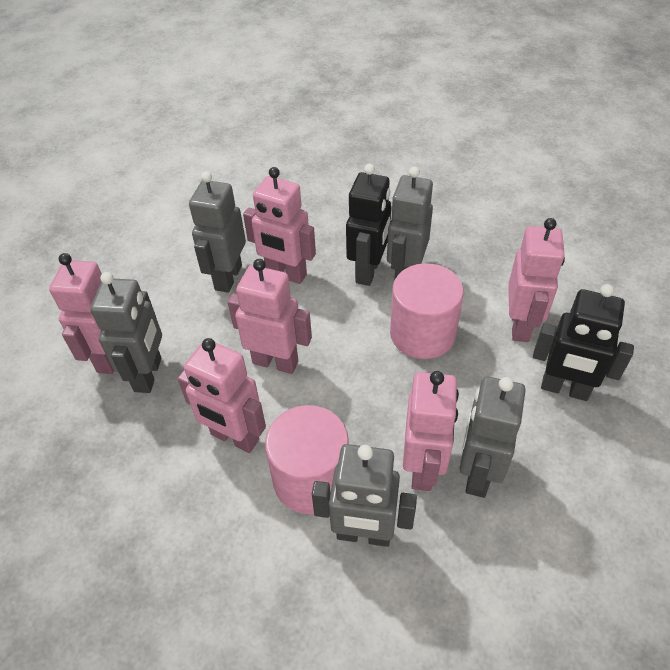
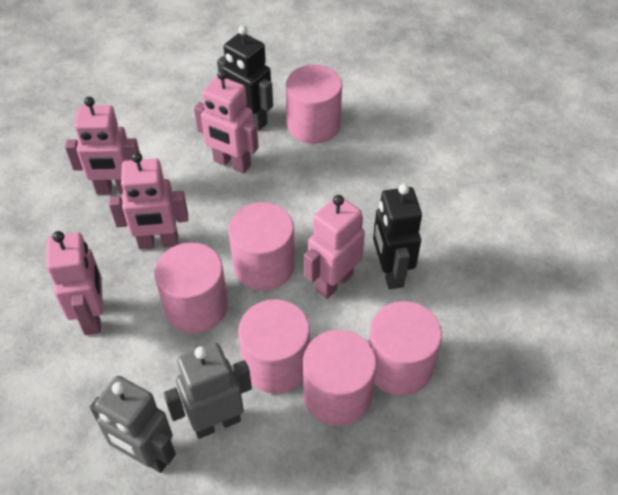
grey robot: 5 -> 2
pink cylinder: 2 -> 6
pink robot: 6 -> 5

